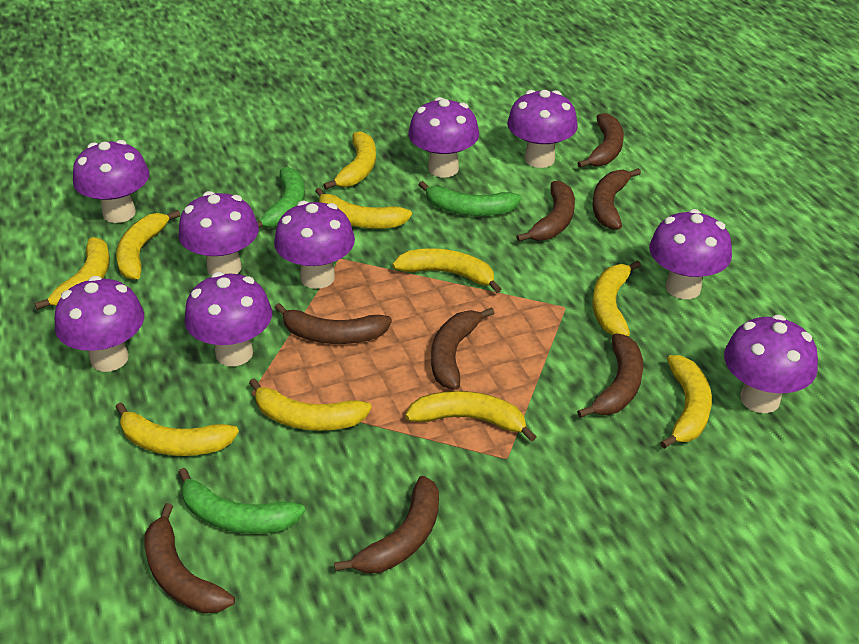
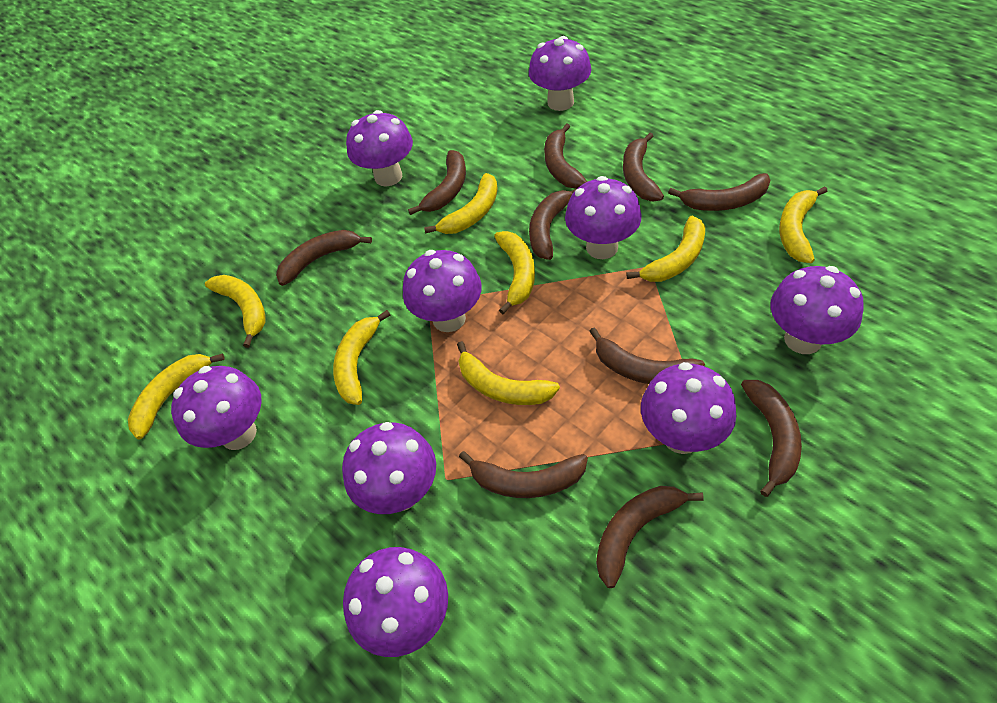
brown banana: 8 -> 10
green banana: 3 -> 0
yellow banana: 10 -> 8

